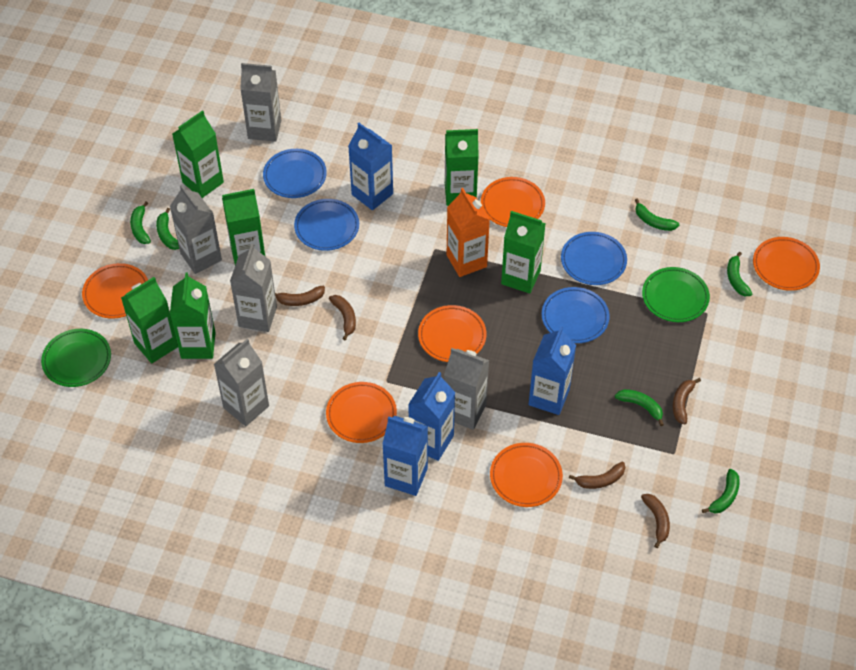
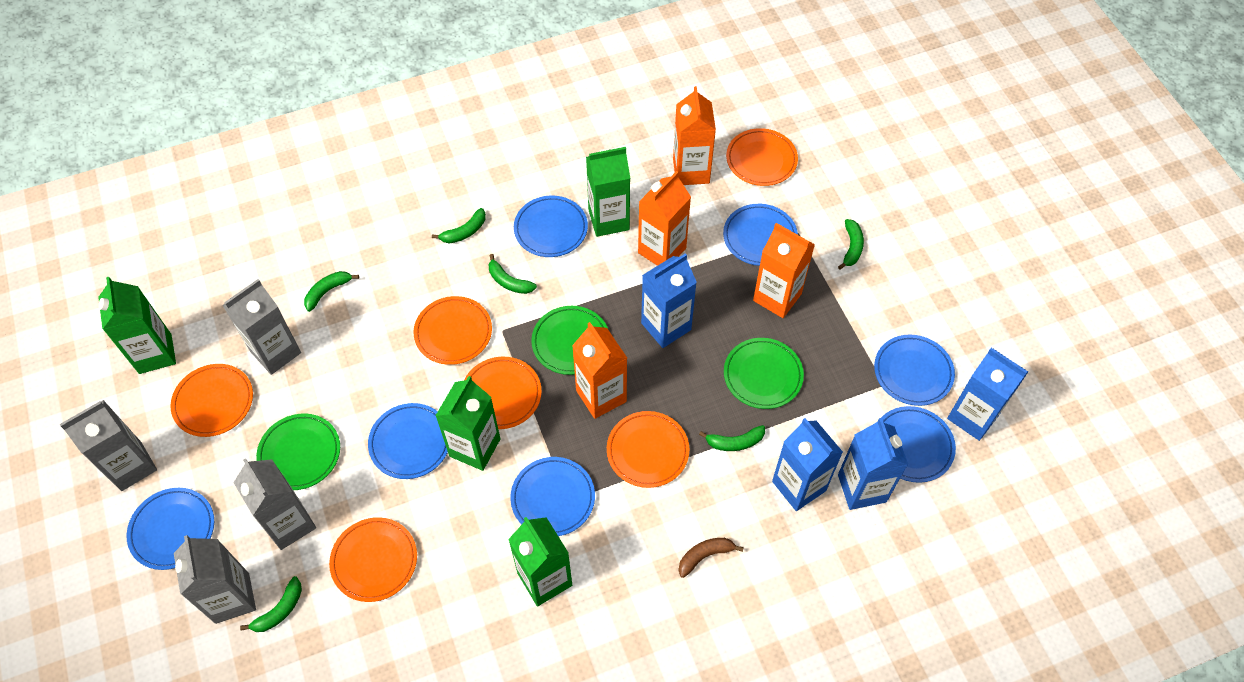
blue plate: 4 -> 7
brown banana: 5 -> 1
green carton: 6 -> 4
green plate: 2 -> 3
grey carton: 5 -> 4
orange carton: 1 -> 4

